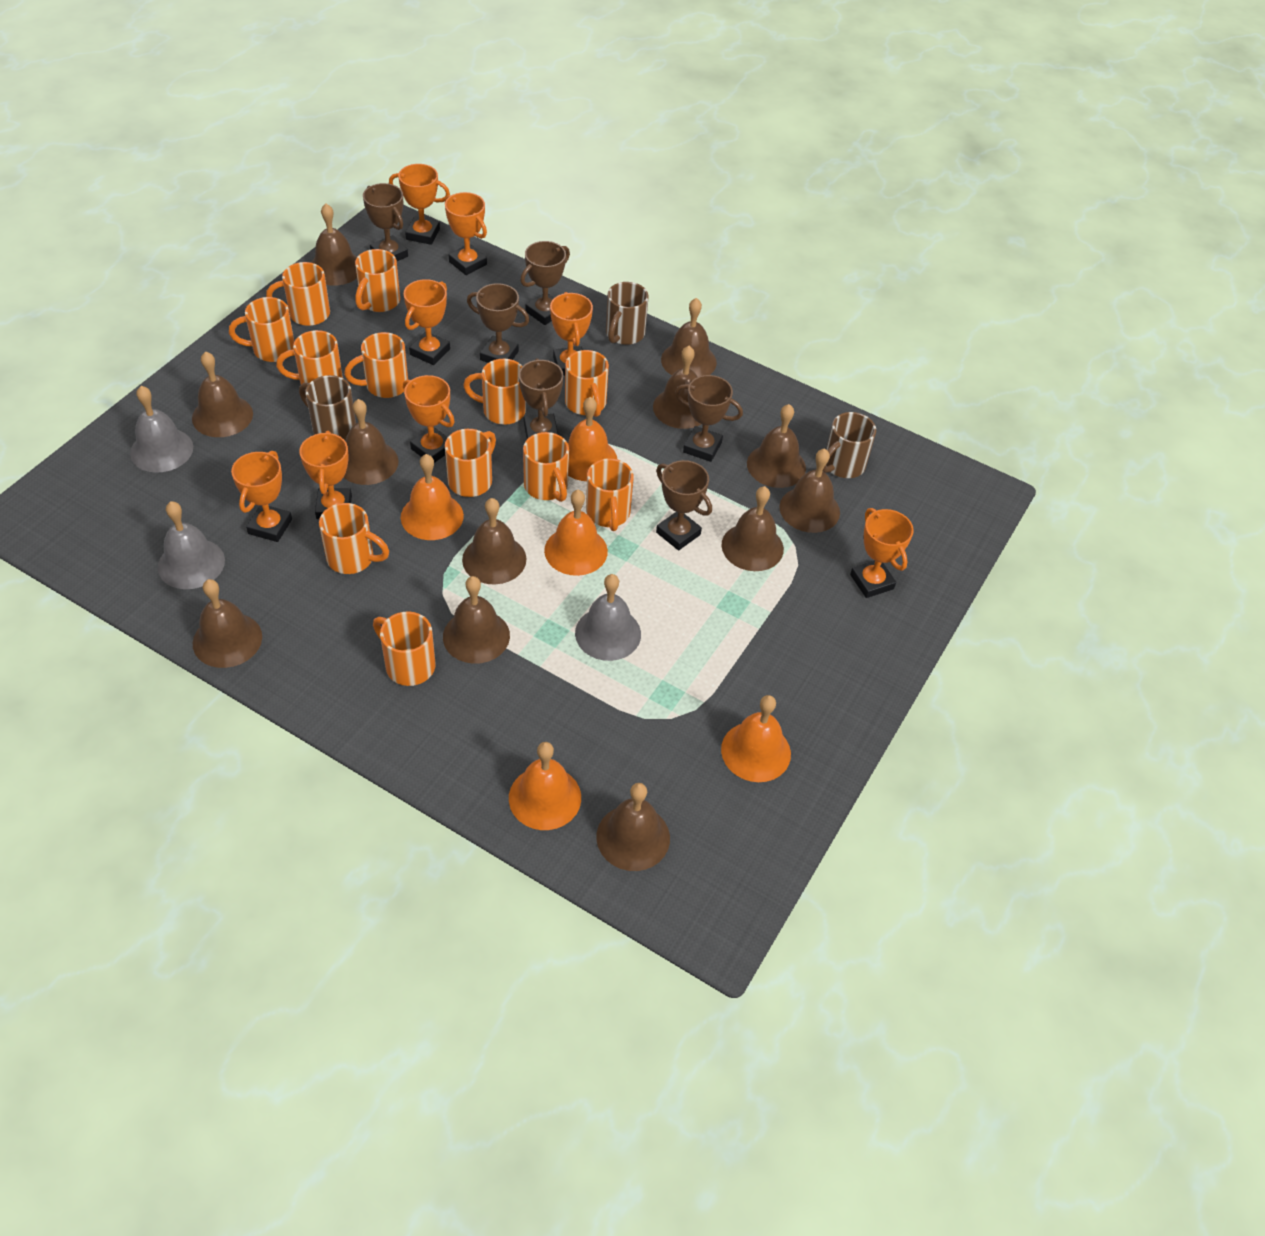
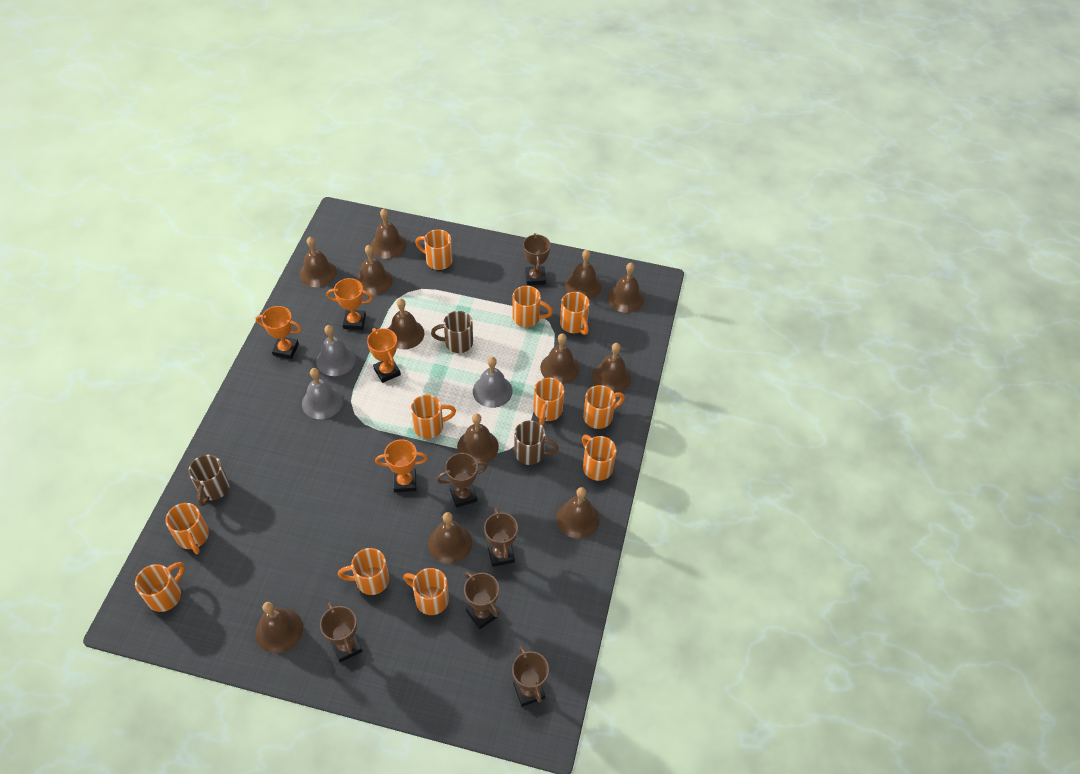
orange bell: 5 -> 0
orange mug: 12 -> 11
orange trophy: 8 -> 4

